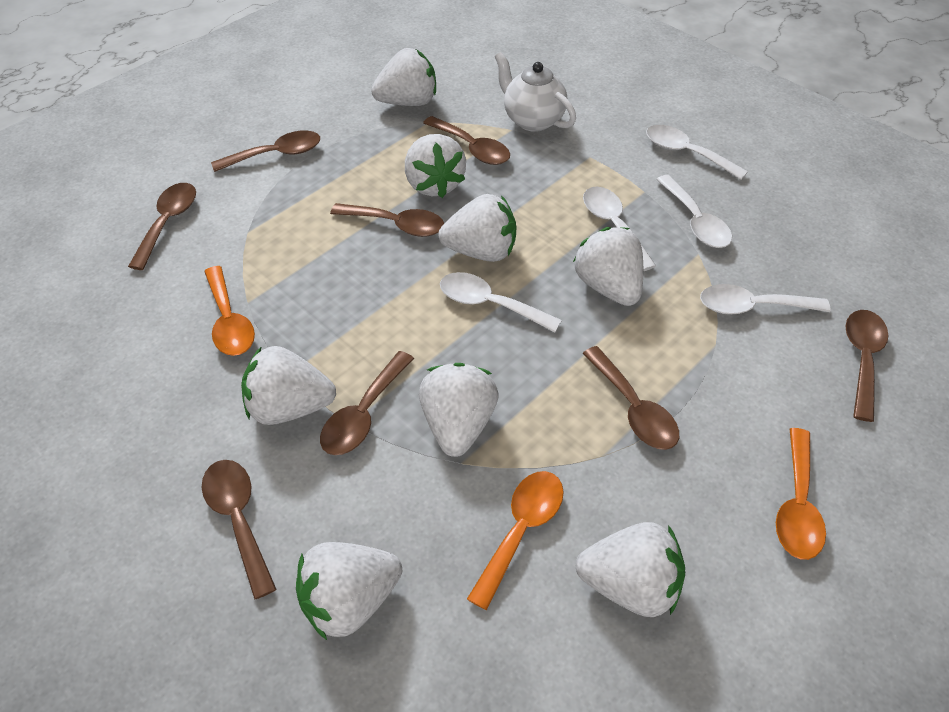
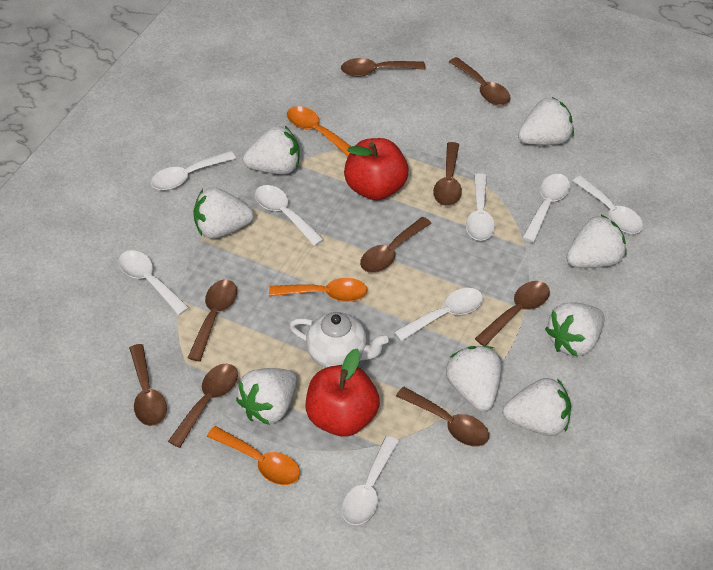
brown spoon: 8 -> 9
red apple: 0 -> 2
white spoon: 5 -> 8

